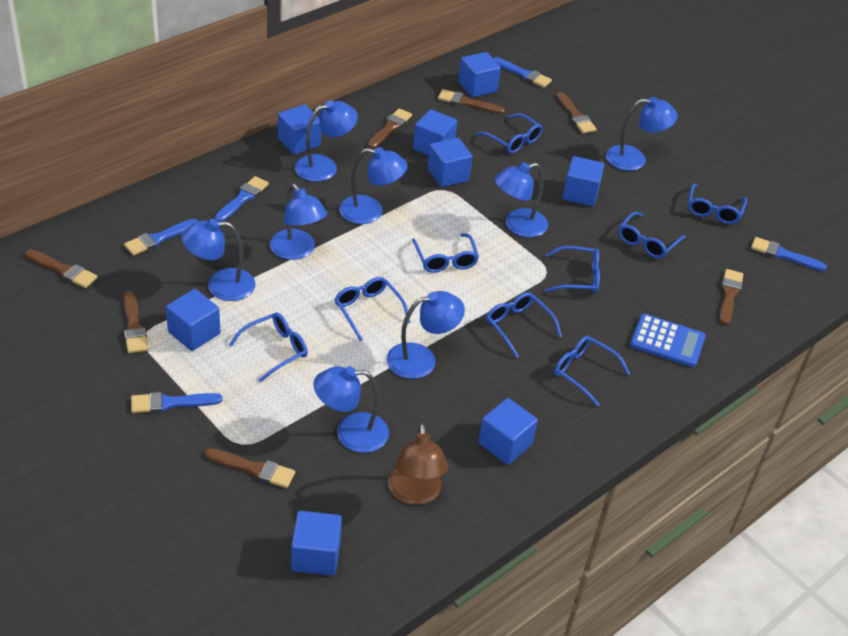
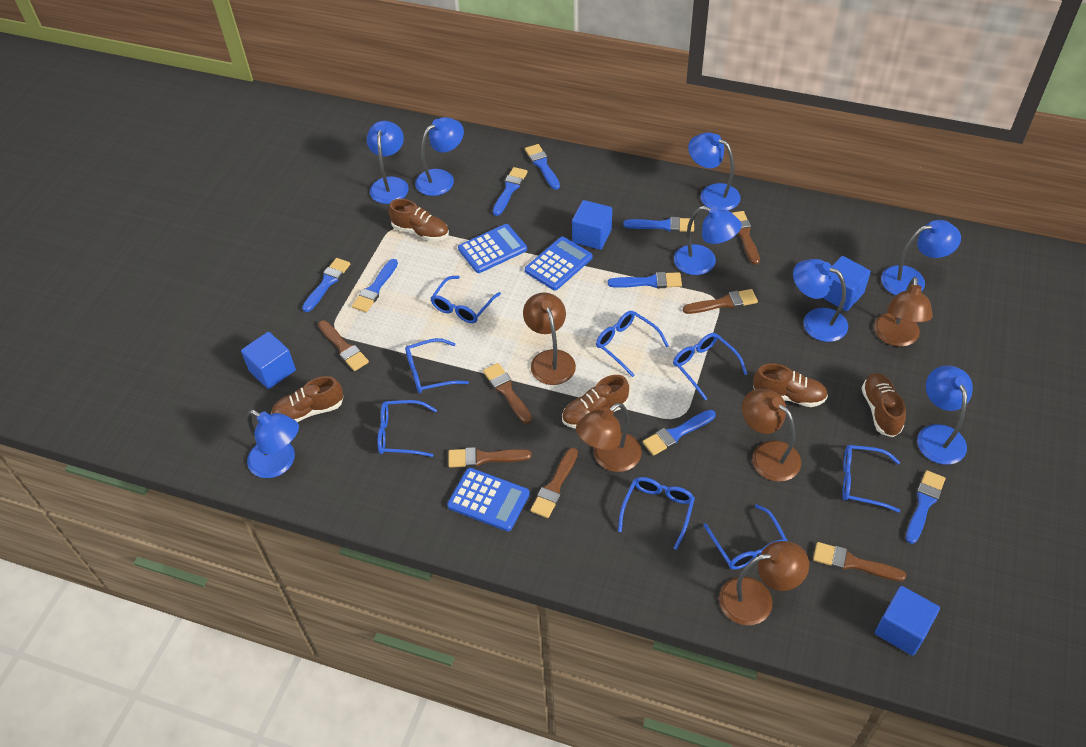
blue brush: 5 -> 8
blue calculator: 1 -> 3
blue cube: 8 -> 4
blue glasses: 9 -> 8
brown lamp: 1 -> 5
brown shoe: 0 -> 5

